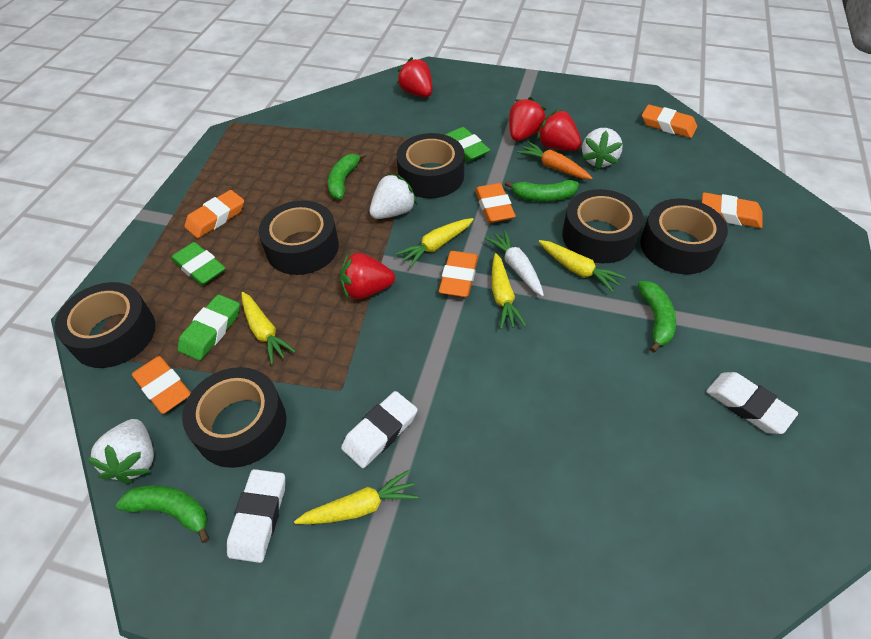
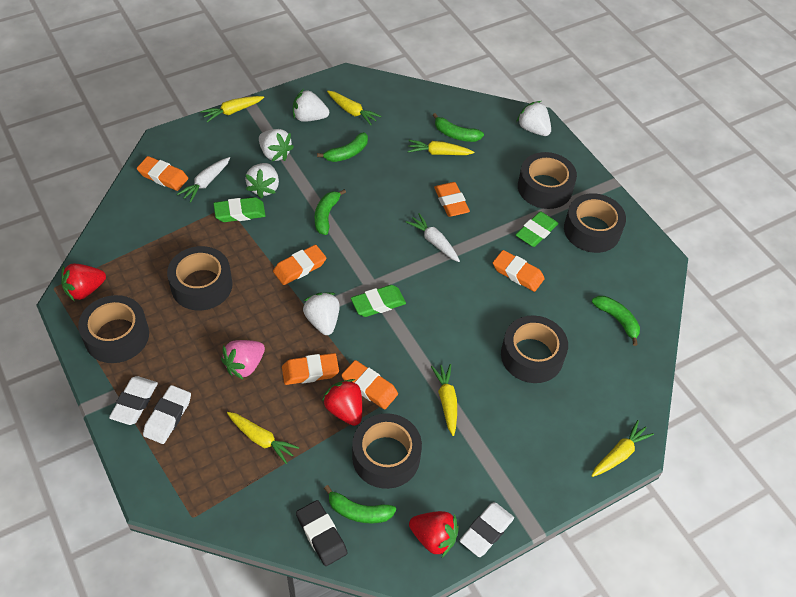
black eraser: 0 -> 1
green banana: 4 -> 5
orange carrot: 1 -> 0
pink strawberry: 0 -> 1
red strawberry: 4 -> 3
white carrot: 1 -> 2
white strawberry: 3 -> 5
yellow carrot: 5 -> 6

